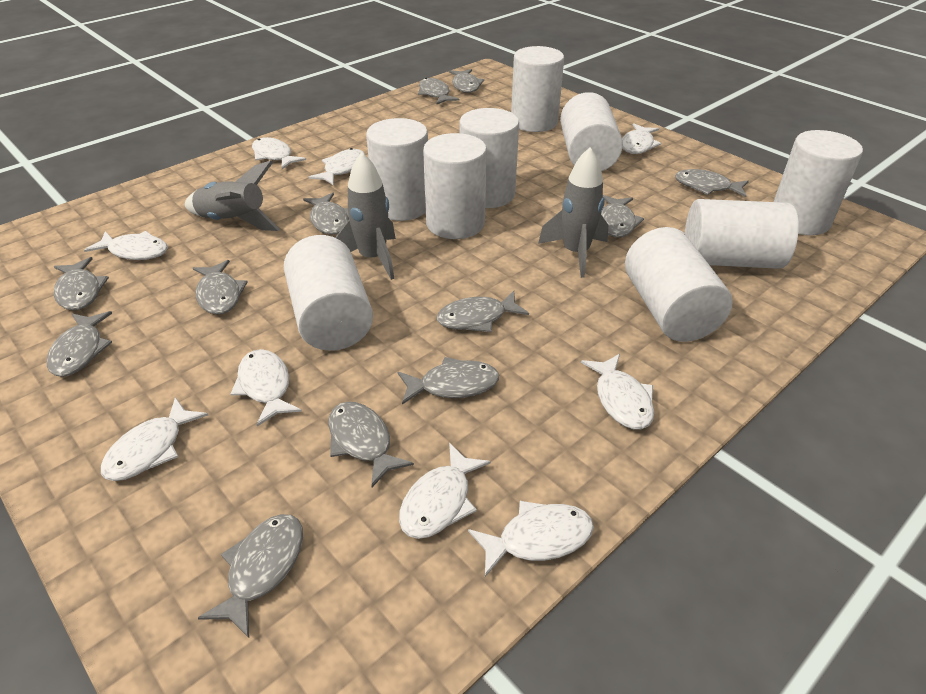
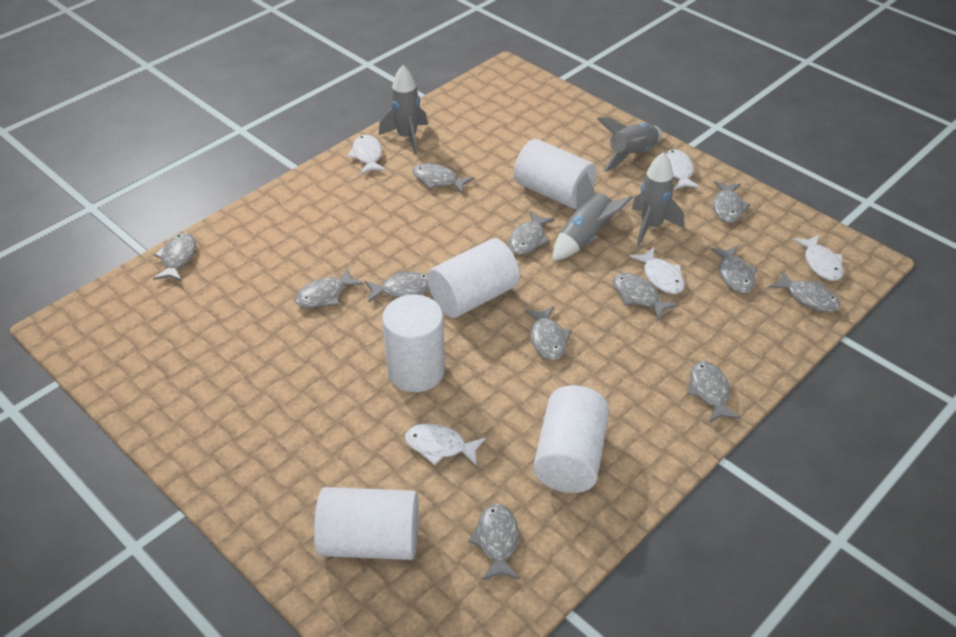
grey rocket: 3 -> 4
white cylinder: 9 -> 5
white fish: 9 -> 5

